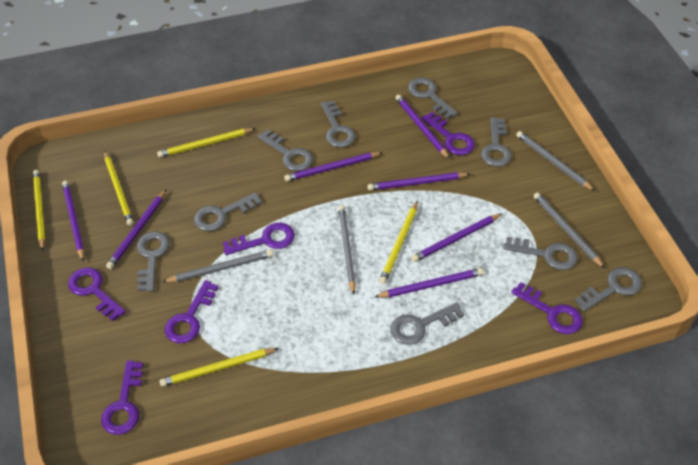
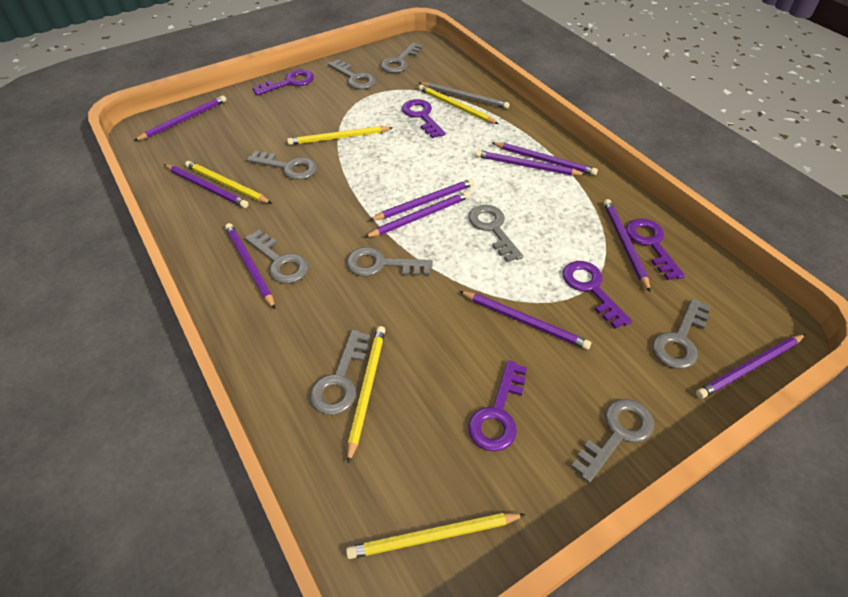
grey pencil: 4 -> 1
purple key: 6 -> 5
purple pencil: 7 -> 10

